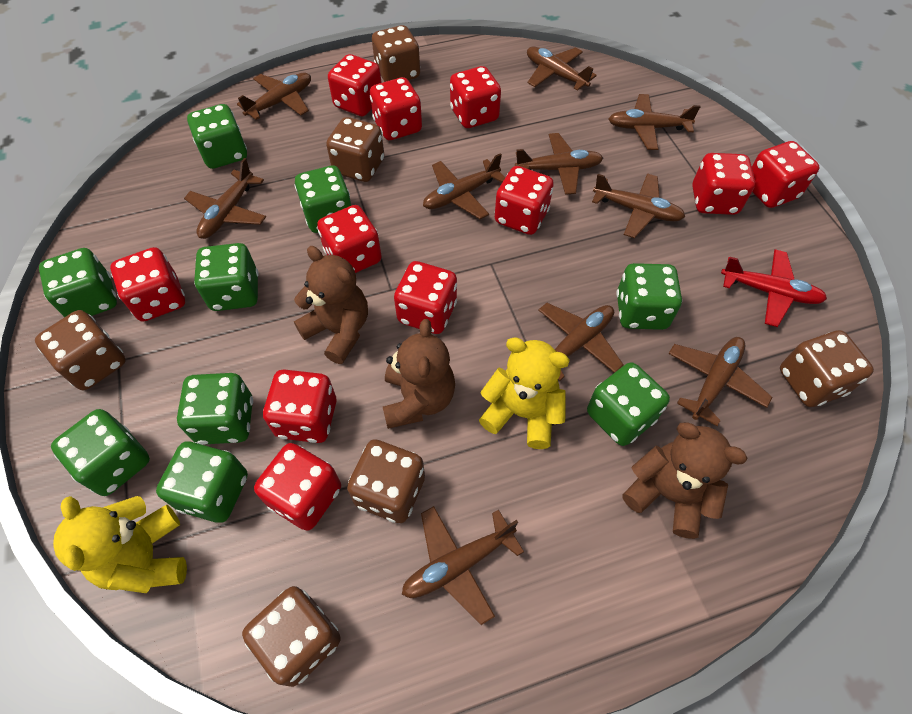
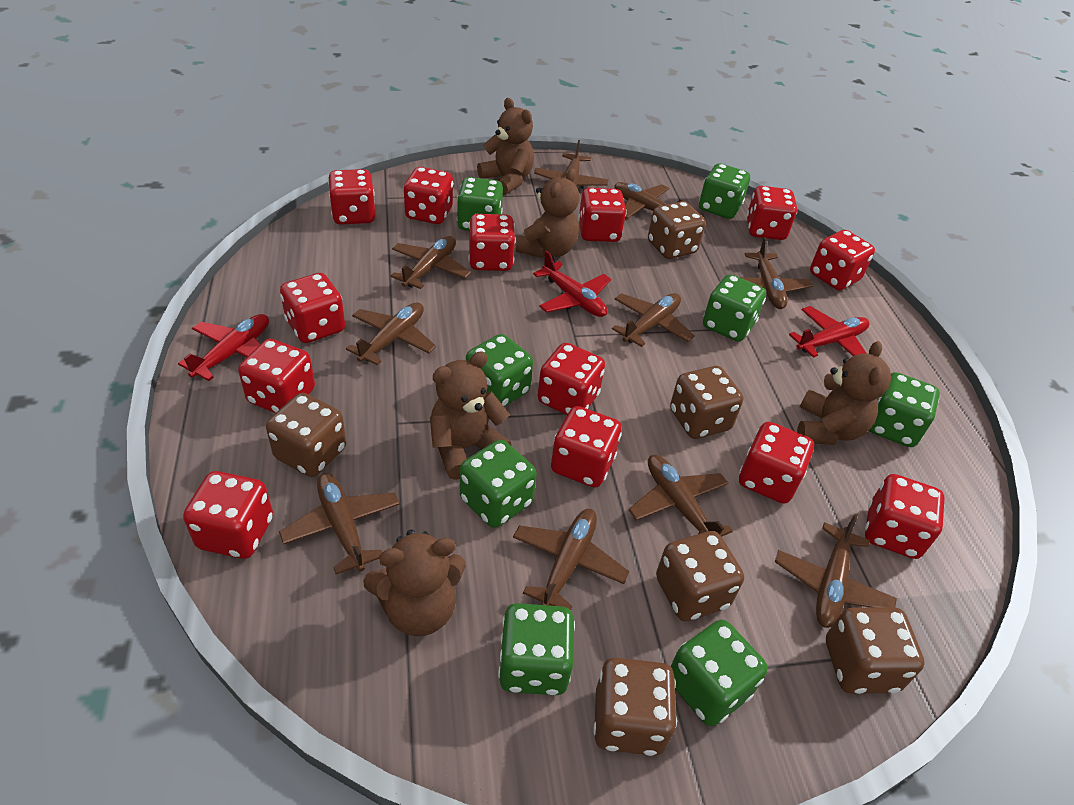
brown teddy bear: 3 -> 5
green dice: 9 -> 8
red dice: 11 -> 13
red plane: 1 -> 3
yellow teddy bear: 2 -> 0

